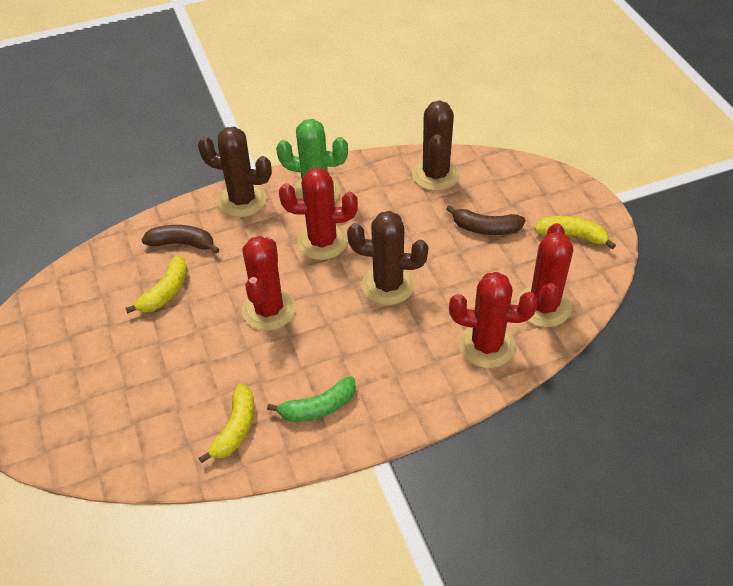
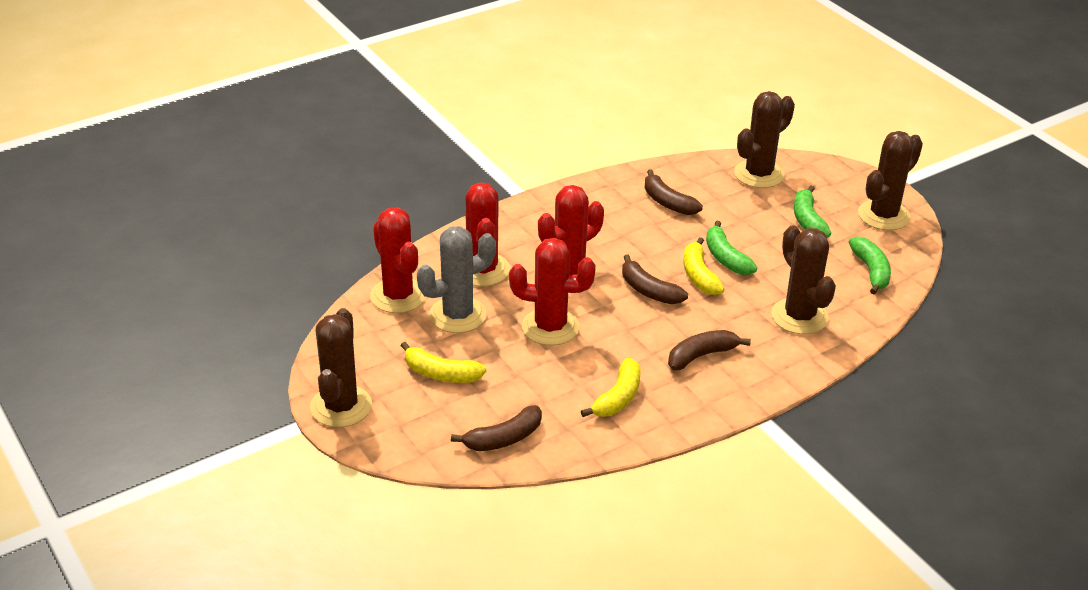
brown banana: 2 -> 4
brown cactus: 3 -> 4
green banana: 1 -> 3
green cactus: 1 -> 0
grey cactus: 0 -> 1

